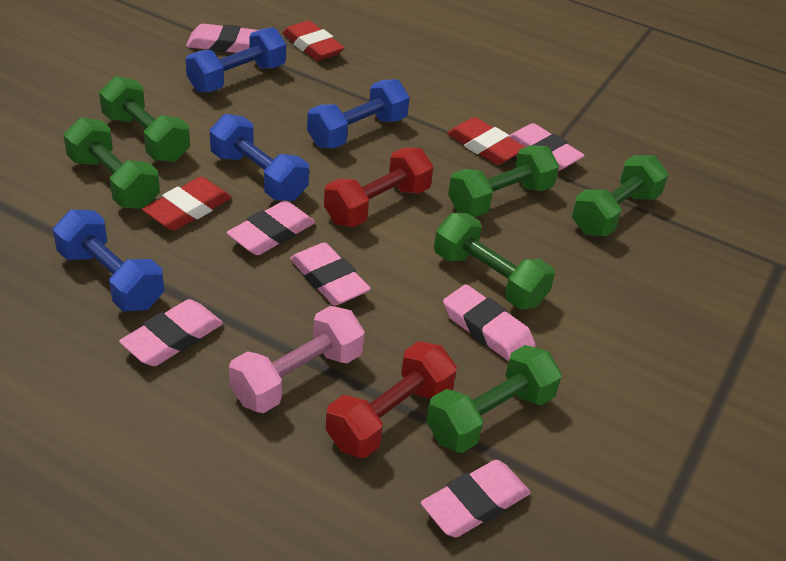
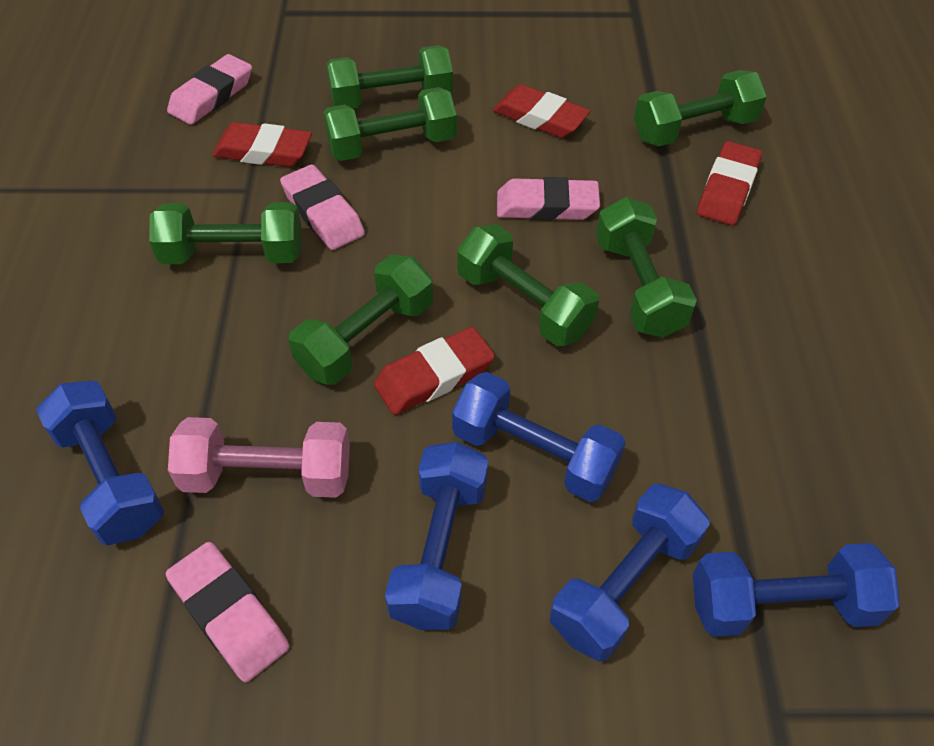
blue dumbbell: 4 -> 5
green dumbbell: 6 -> 7
pink eraser: 7 -> 4
red dumbbell: 2 -> 0
red eraser: 3 -> 4

